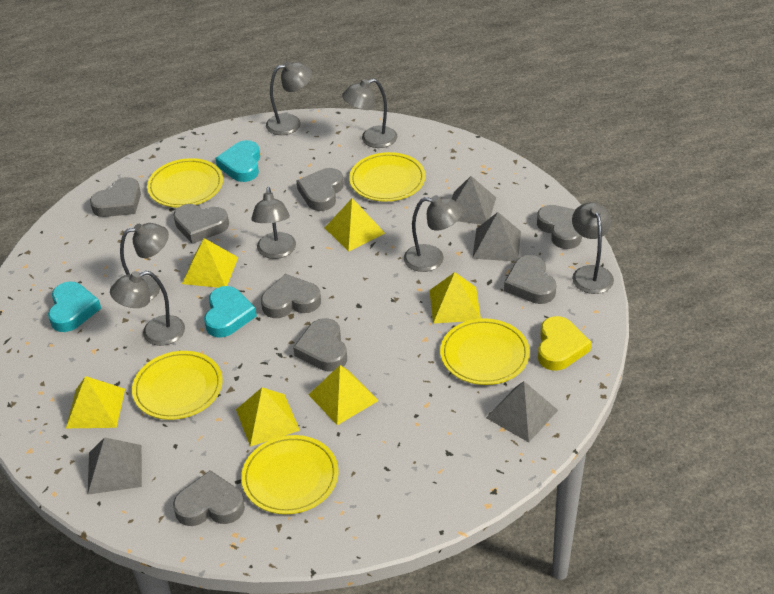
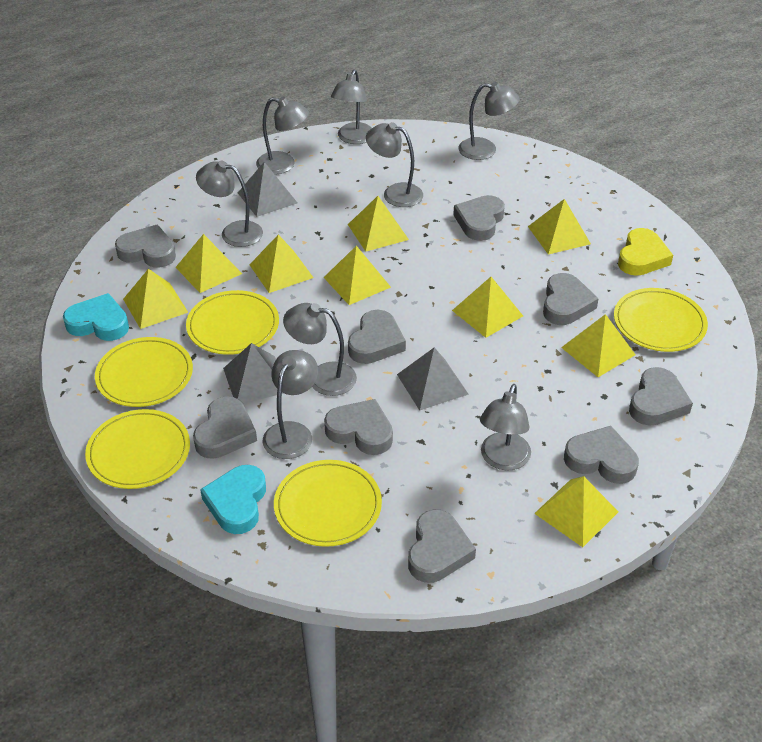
grey heart: 8 -> 9
grey lamp: 7 -> 8
grey pyramid: 4 -> 3
turquoise heart: 3 -> 2
yellow pyramid: 6 -> 9

